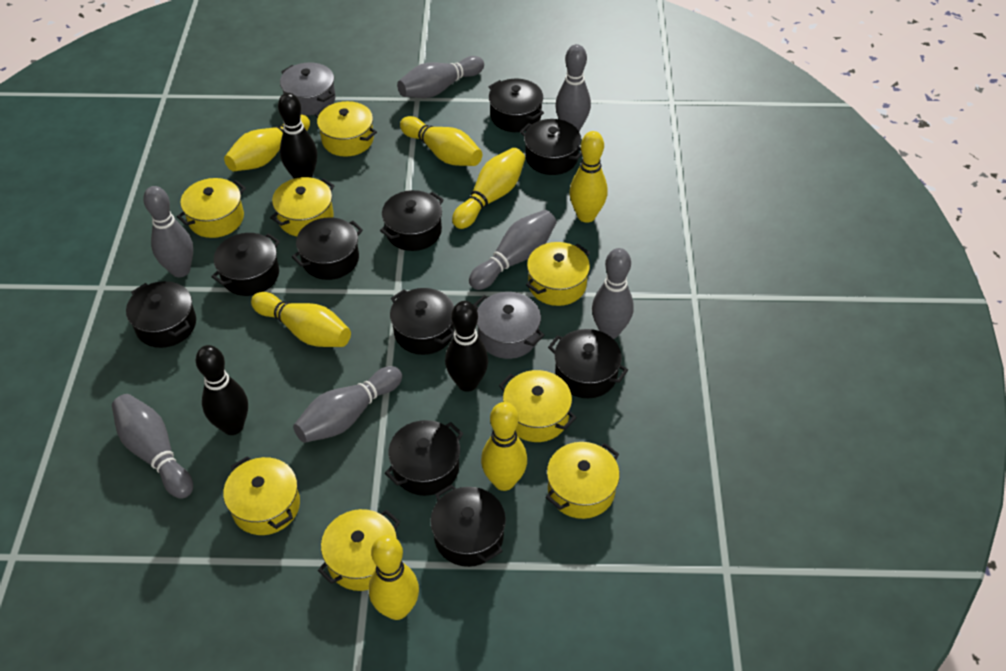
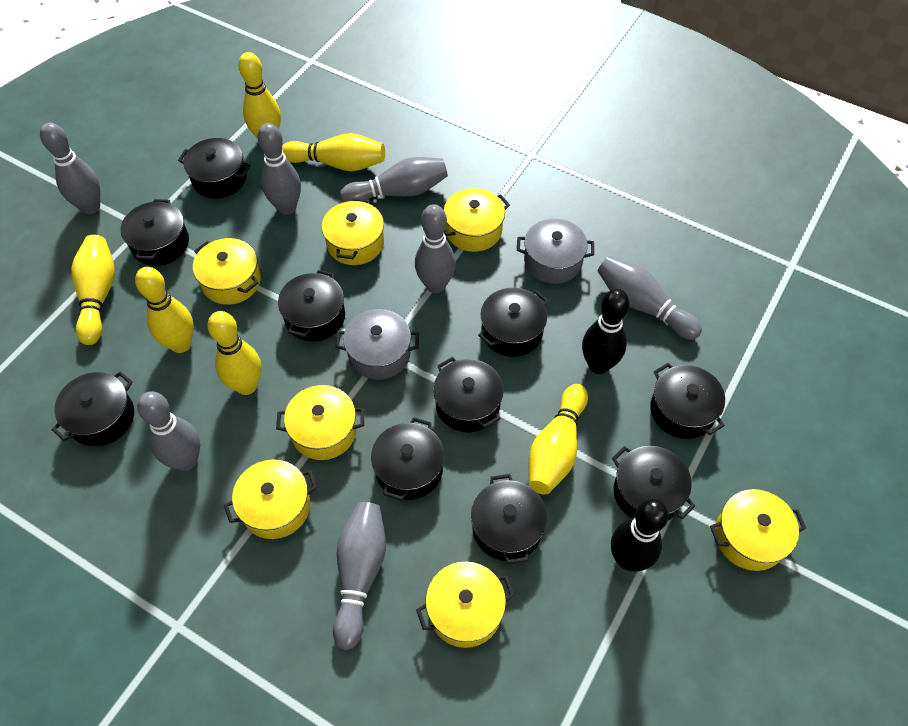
black bowling pin: 3 -> 2
yellow bowling pin: 7 -> 6
yellow pot: 8 -> 7

